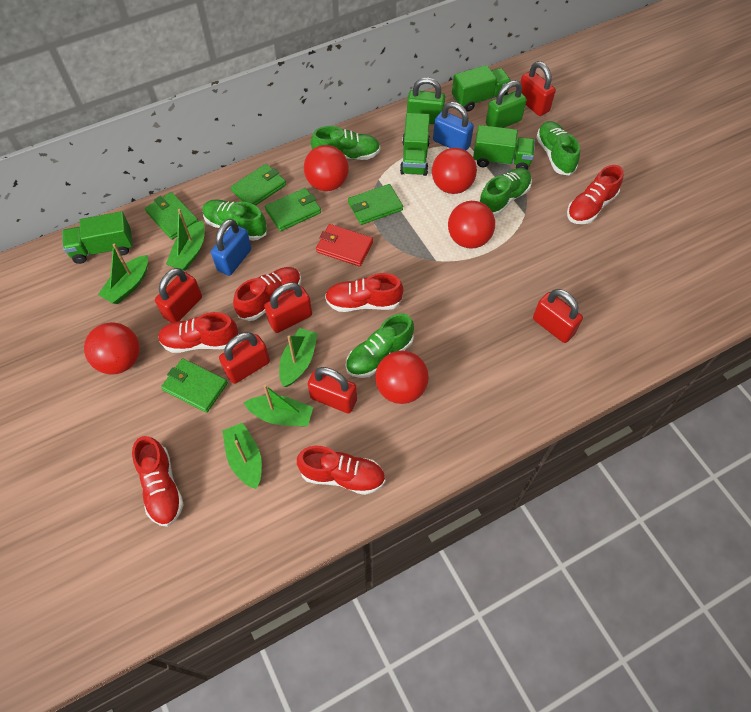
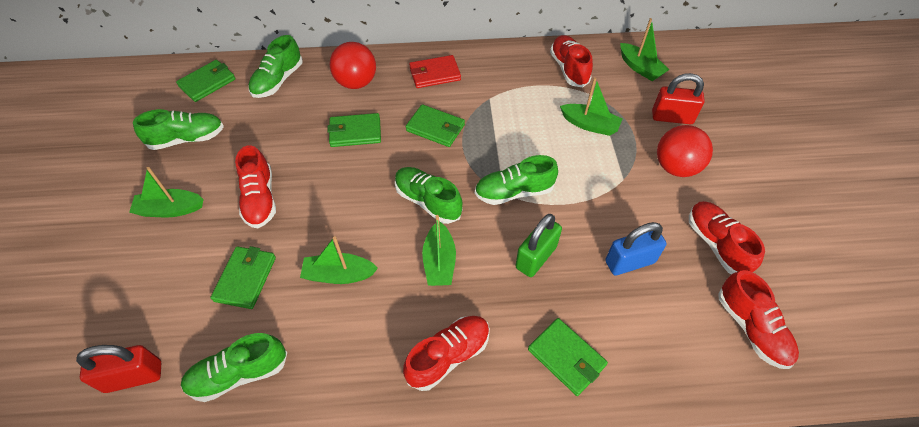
blue padlock: 2 -> 1
green padlock: 2 -> 1
green truck: 4 -> 0
red ball: 5 -> 2
red padlock: 6 -> 2
red shoe: 6 -> 5

